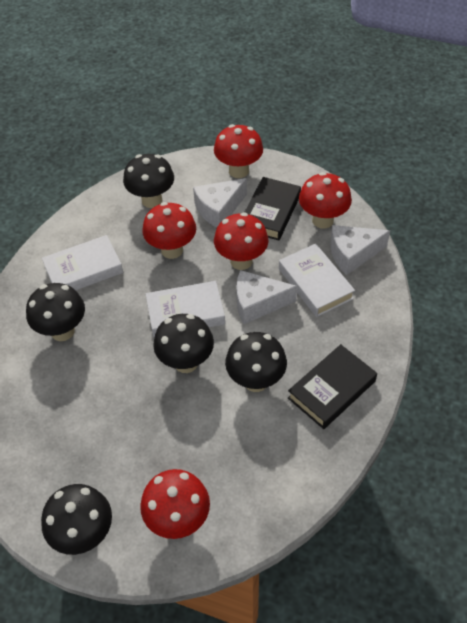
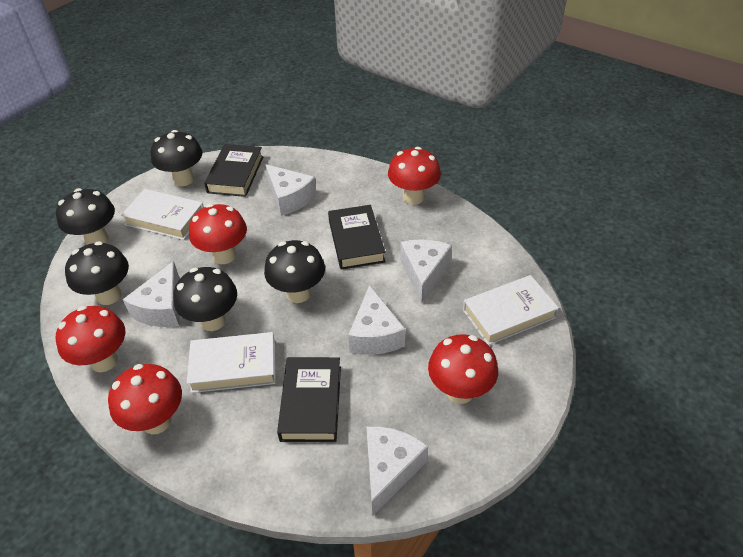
black book: 2 -> 3
white cheese: 3 -> 5

